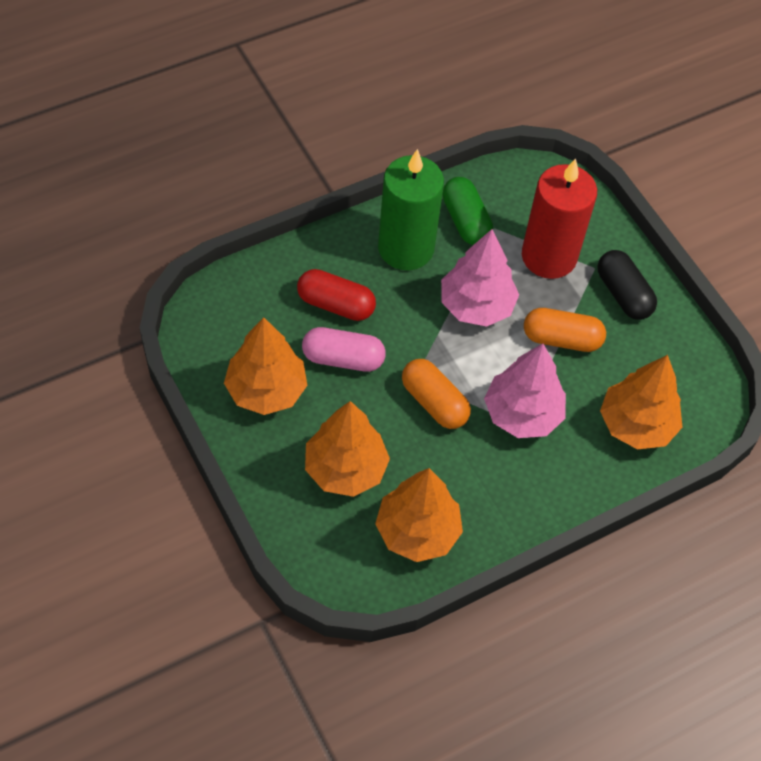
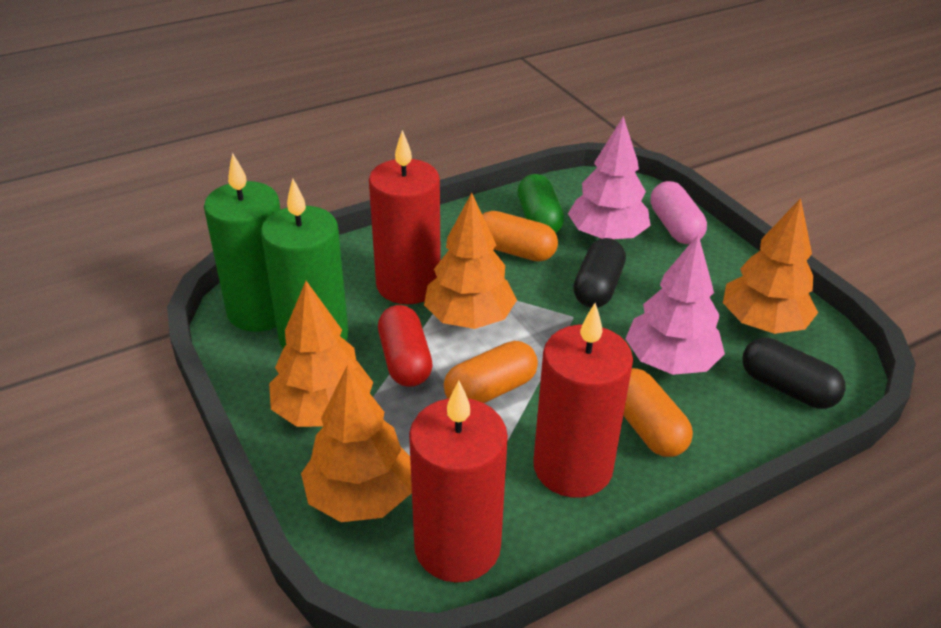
black capsule: 1 -> 2
green candle: 1 -> 2
orange capsule: 2 -> 3
red candle: 1 -> 3

